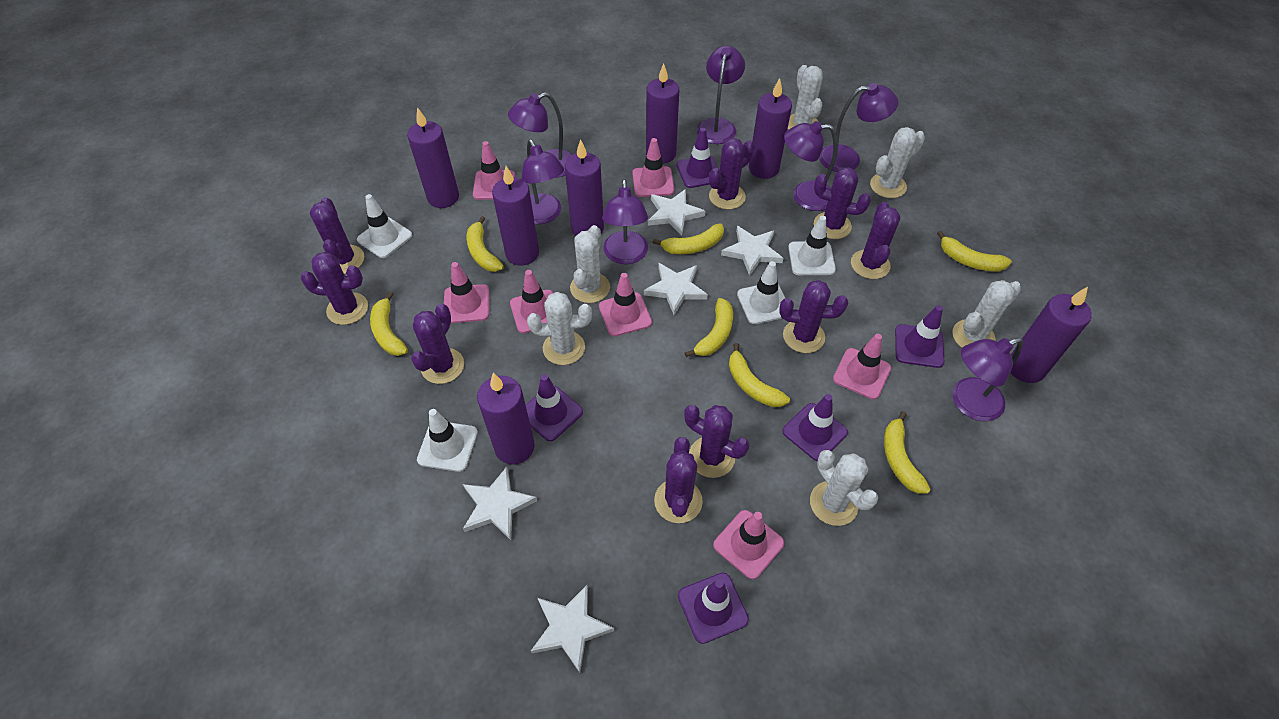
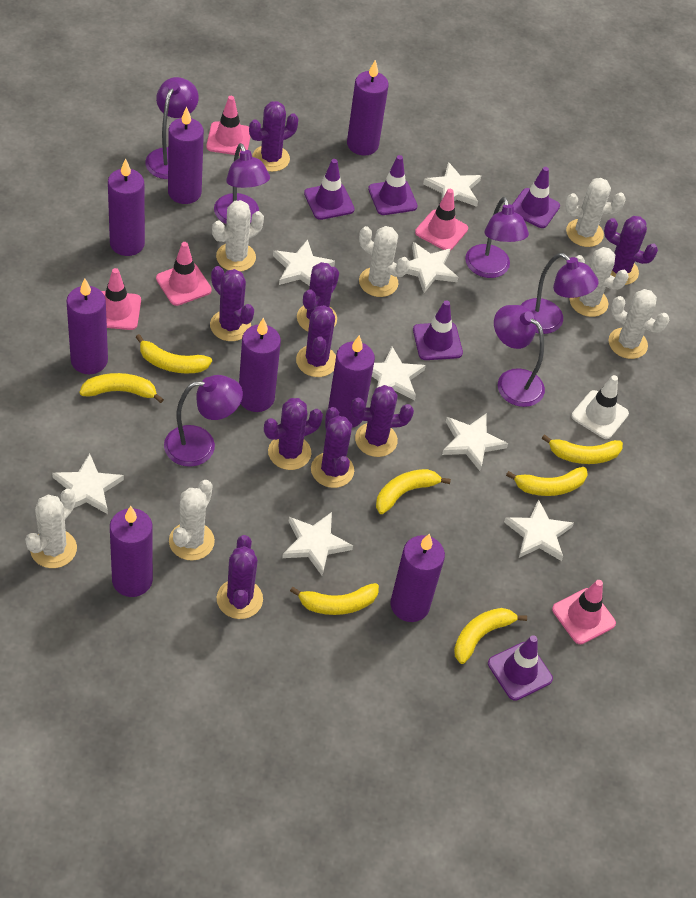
pink traffic cone: 7 -> 5
purple candle: 7 -> 8
purple lamp: 7 -> 6
white cactus: 6 -> 7
white star: 5 -> 8
white traffic cone: 4 -> 1

